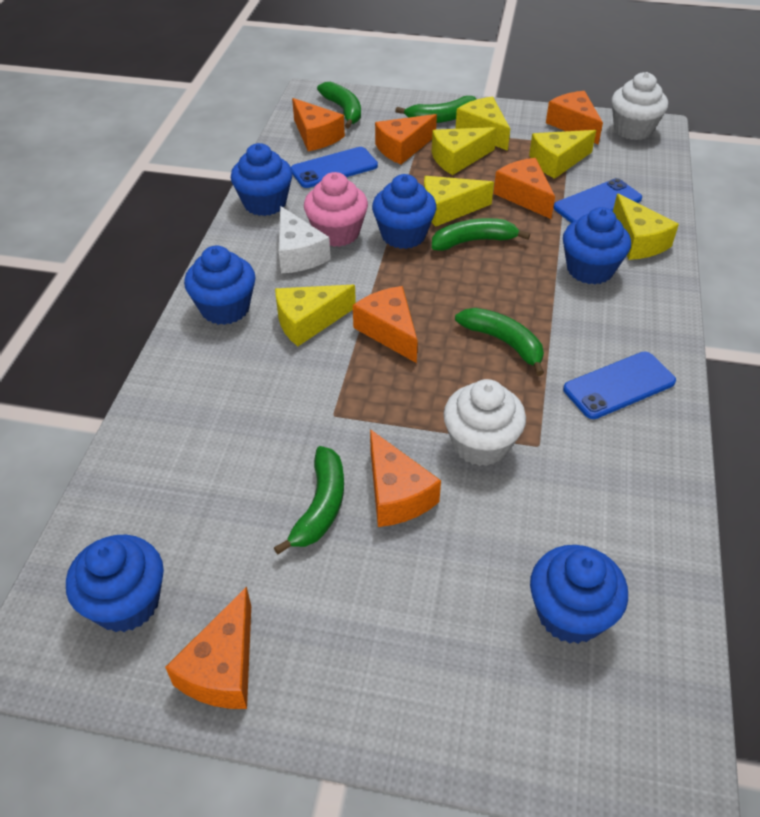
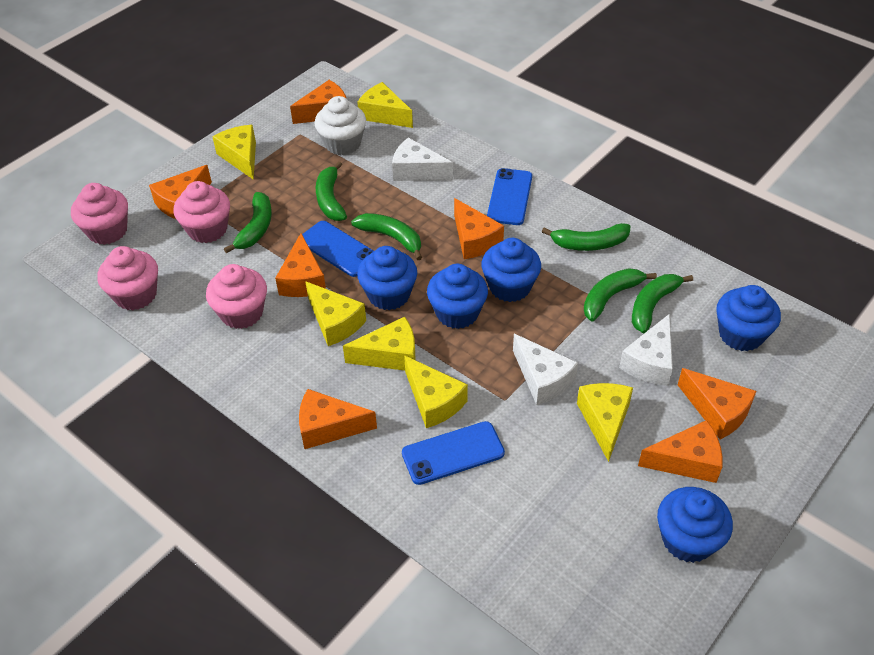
blue cupcake: 6 -> 5
green banana: 5 -> 6
pink cupcake: 1 -> 4
white cheese: 1 -> 3
white cupcake: 2 -> 1

